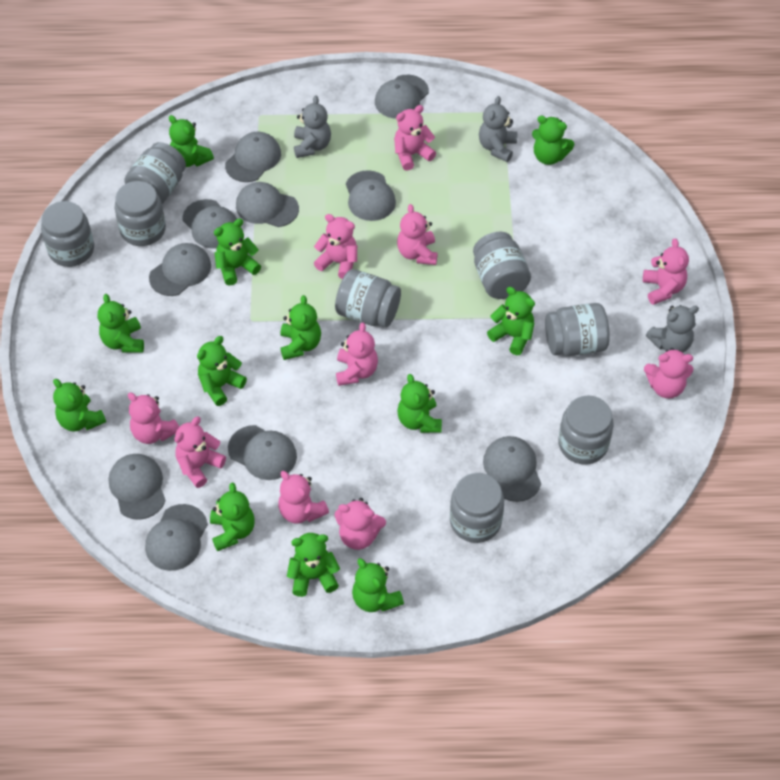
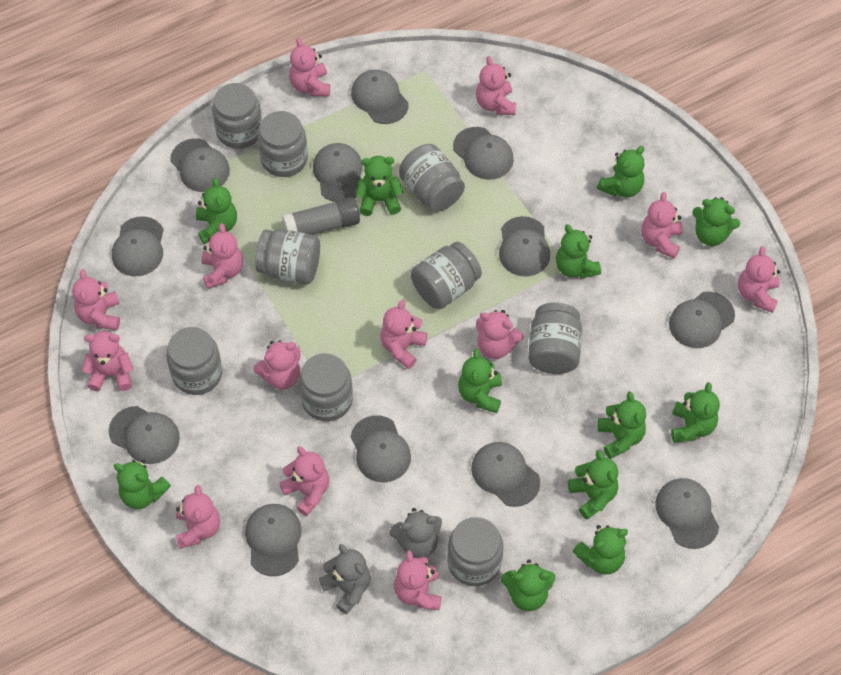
grey cap: 10 -> 12
grey glue stick: 0 -> 1
grey jar: 8 -> 9
grey teddy bear: 3 -> 2
pink teddy bear: 10 -> 13

